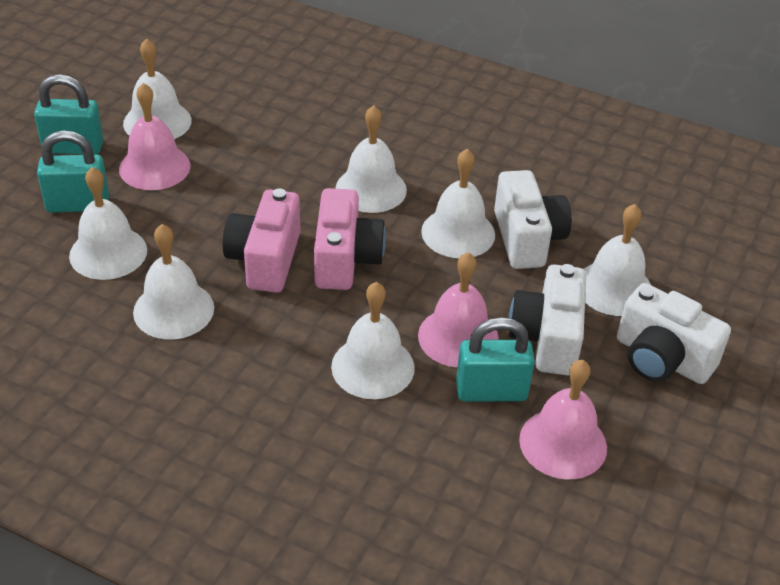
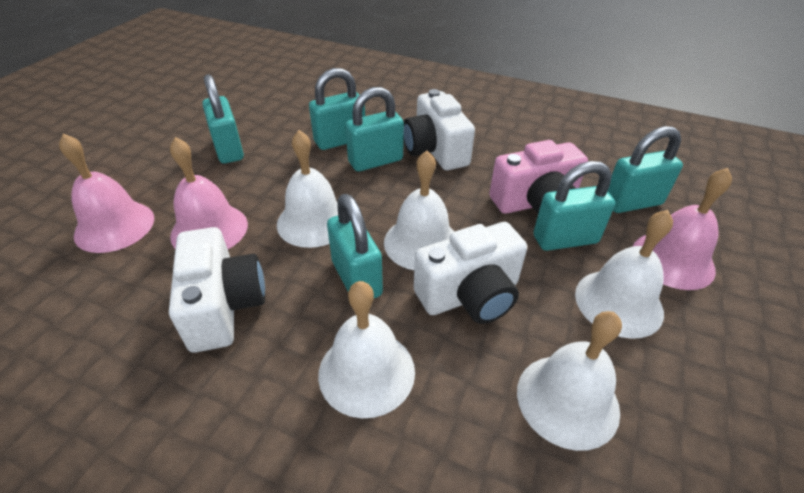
pink camera: 2 -> 1
turquoise padlock: 3 -> 6
white bell: 7 -> 5

